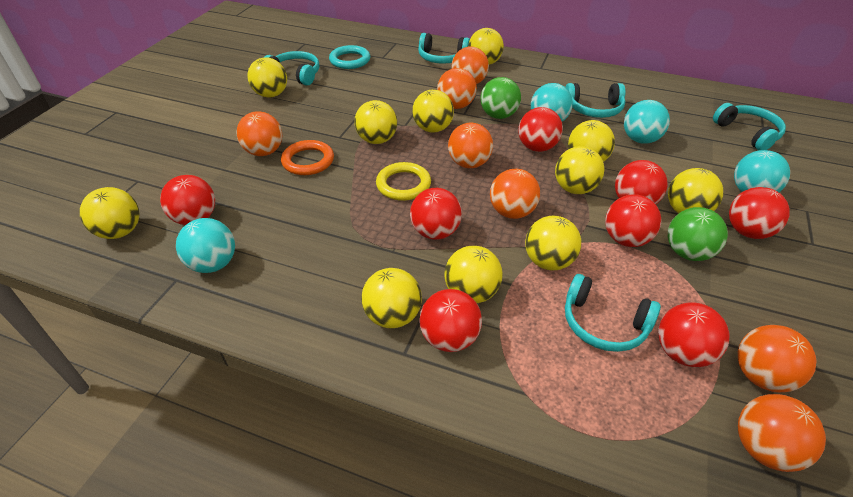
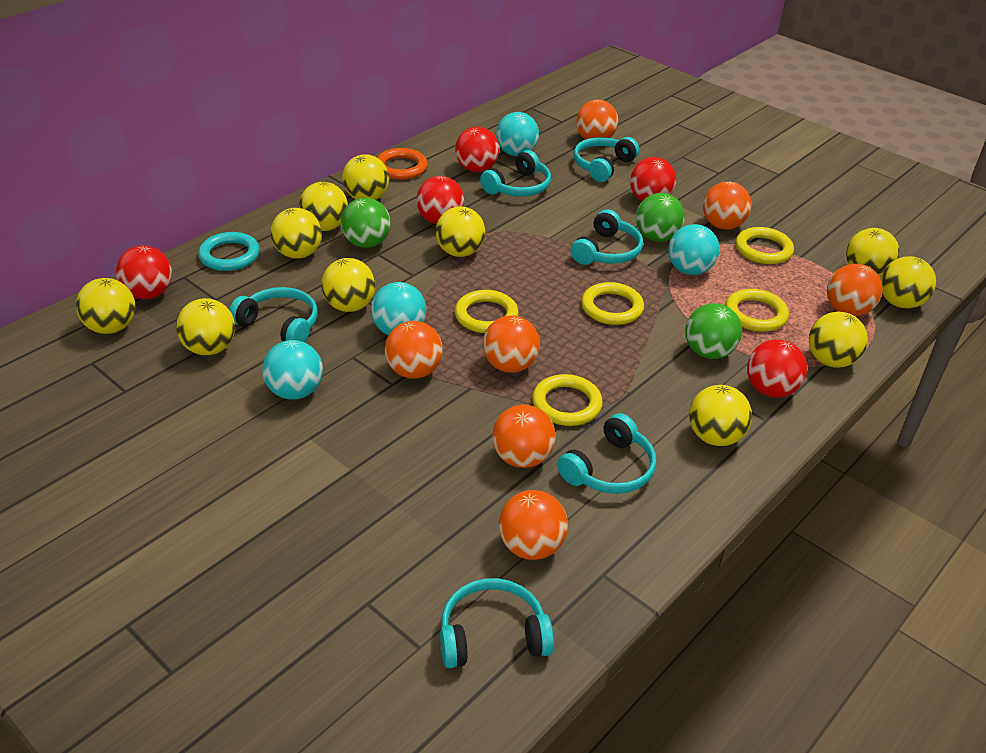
green ball: 2 -> 3
red ball: 8 -> 5
turquoise headphones: 5 -> 6
yellow ring: 1 -> 5

